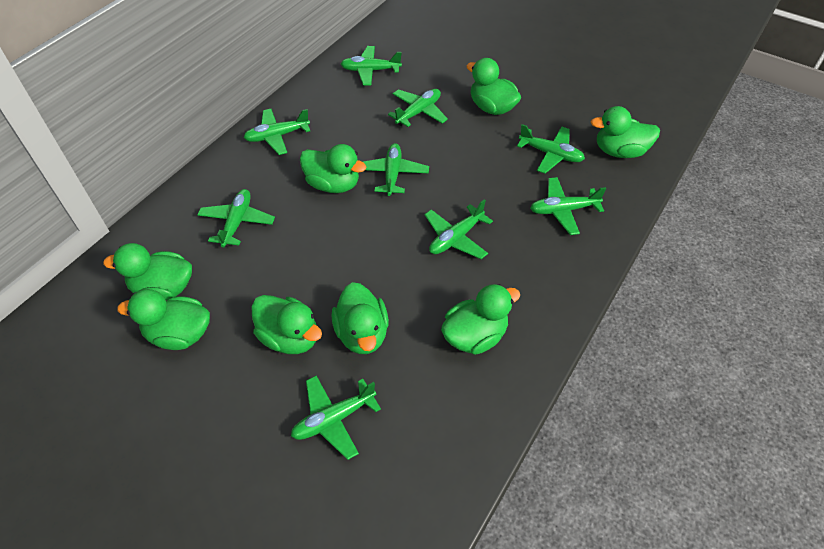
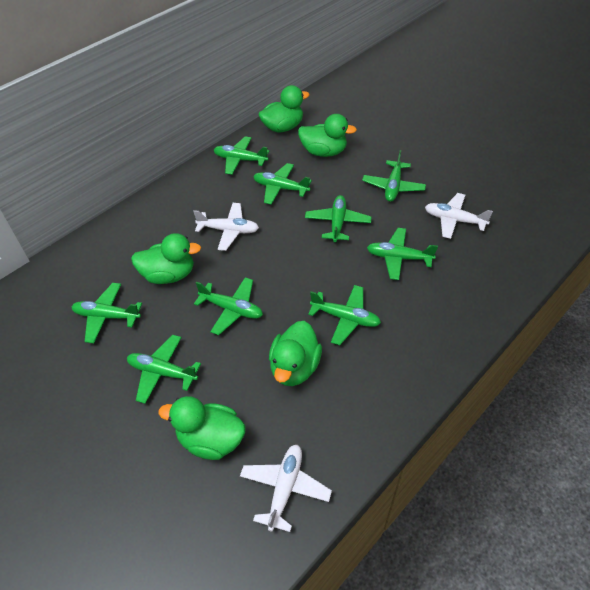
green duck: 8 -> 5
white plane: 0 -> 3

